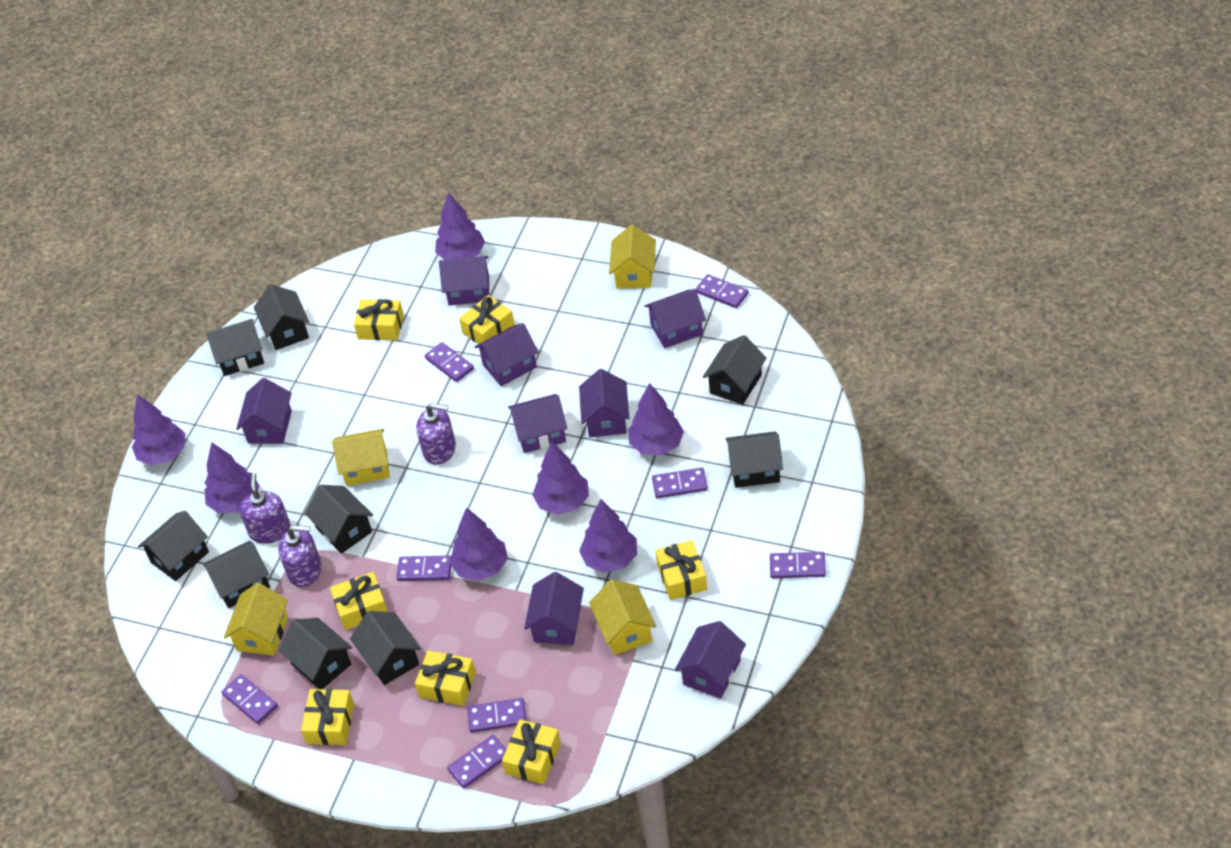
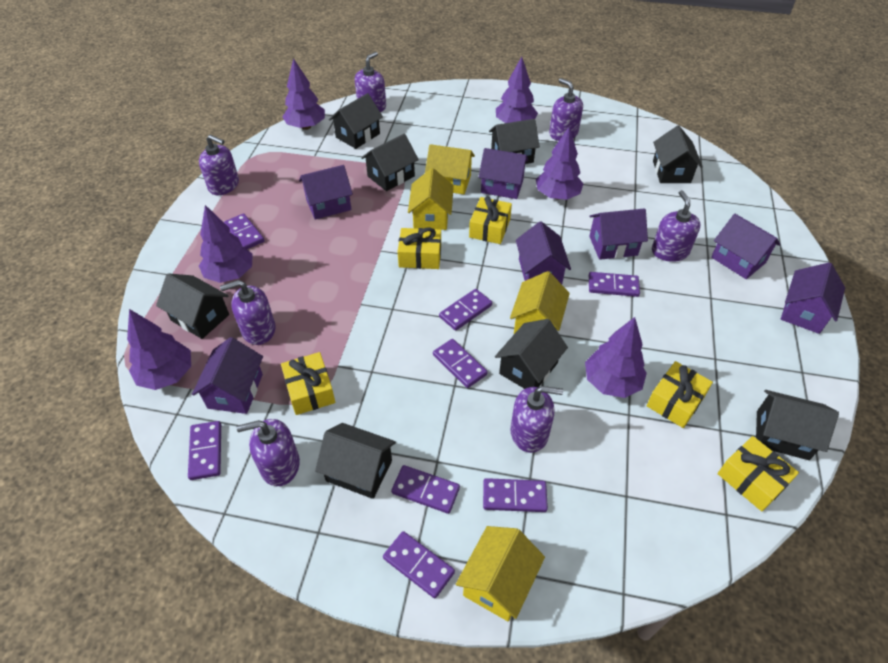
black house: 9 -> 8
purple house: 8 -> 7
purple soap dispenser: 3 -> 7
purple tree: 7 -> 6
yellow gift: 7 -> 5

